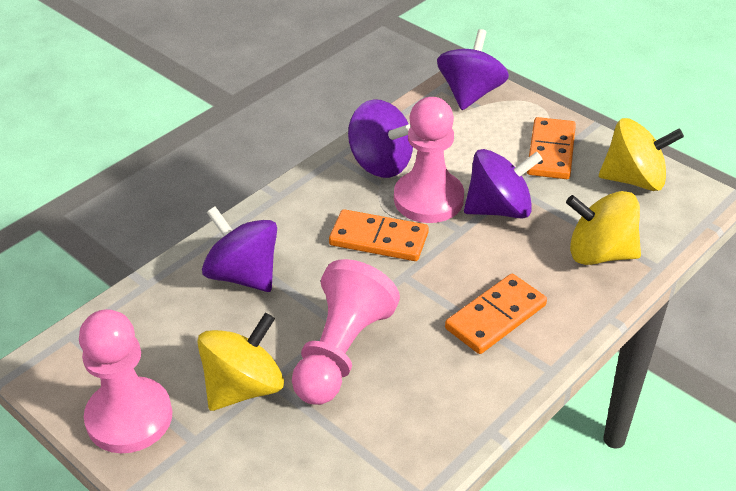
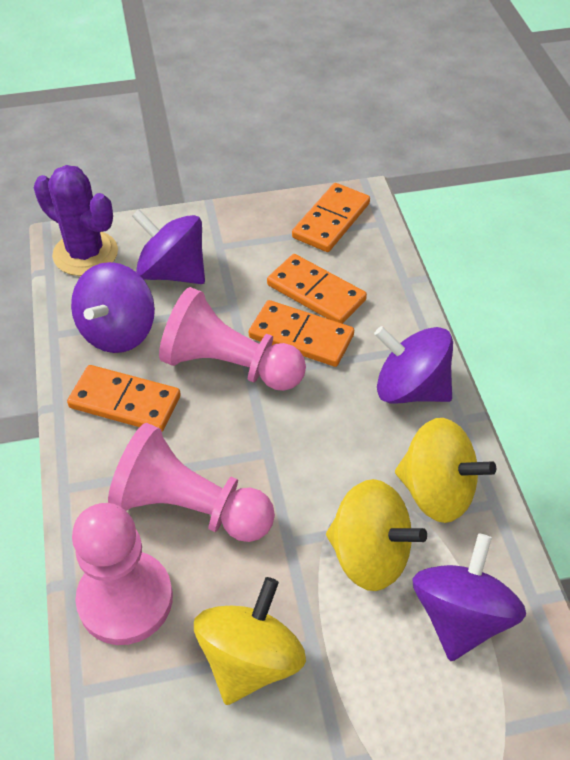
orange domino: 3 -> 4
purple cactus: 0 -> 1

